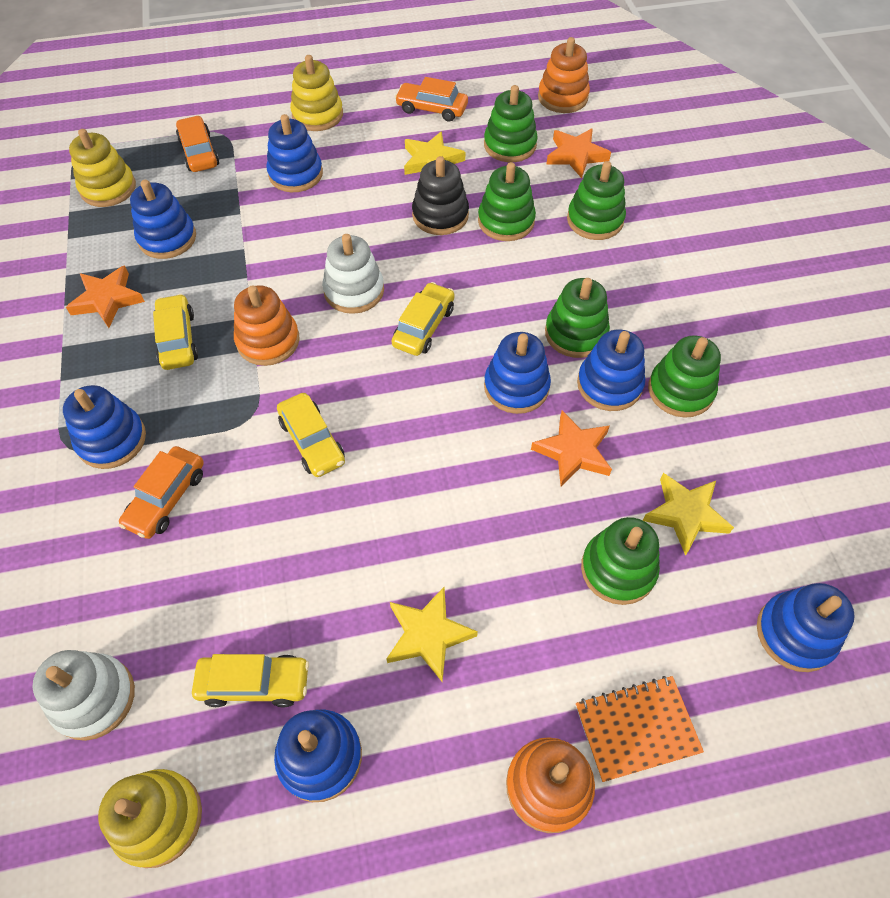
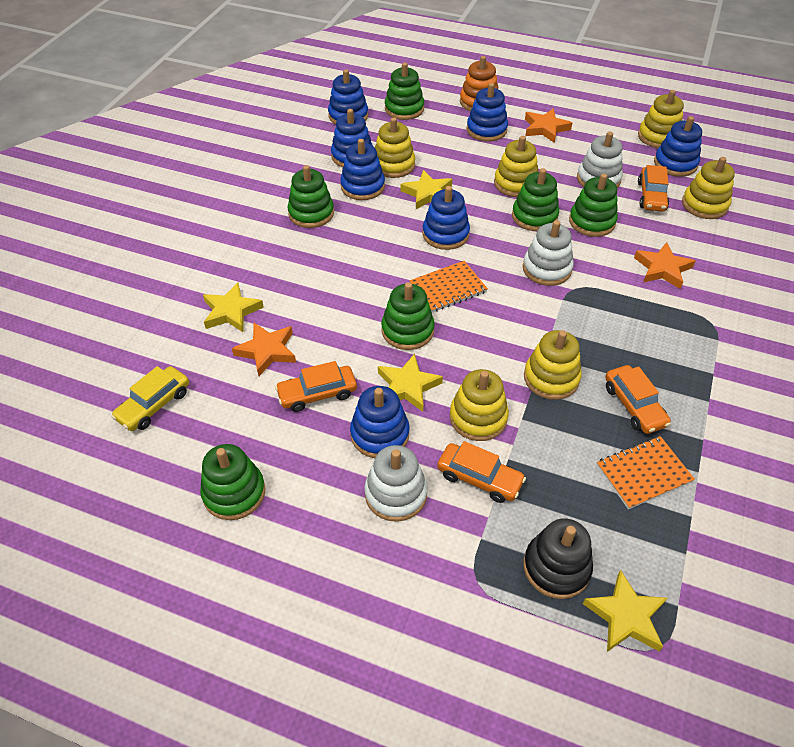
orange car: 3 -> 4
orange notebook: 1 -> 2
orange stacking toy: 3 -> 1
white stacking toy: 2 -> 3
yellow car: 4 -> 1
yellow stacking toy: 3 -> 6
yellow star: 3 -> 4

